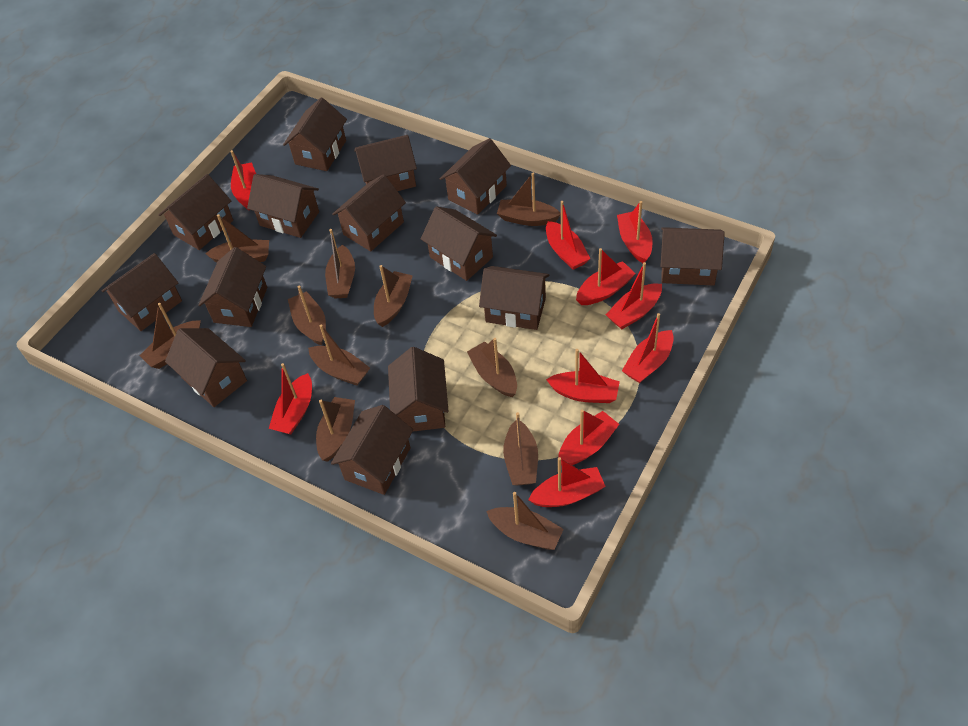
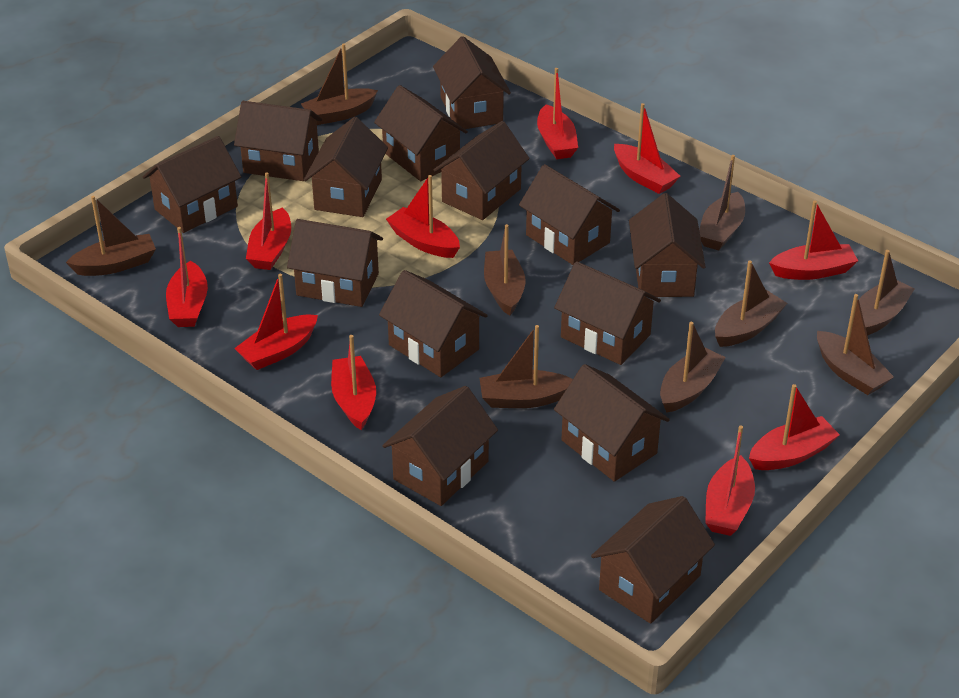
brown boat: 11 -> 9

